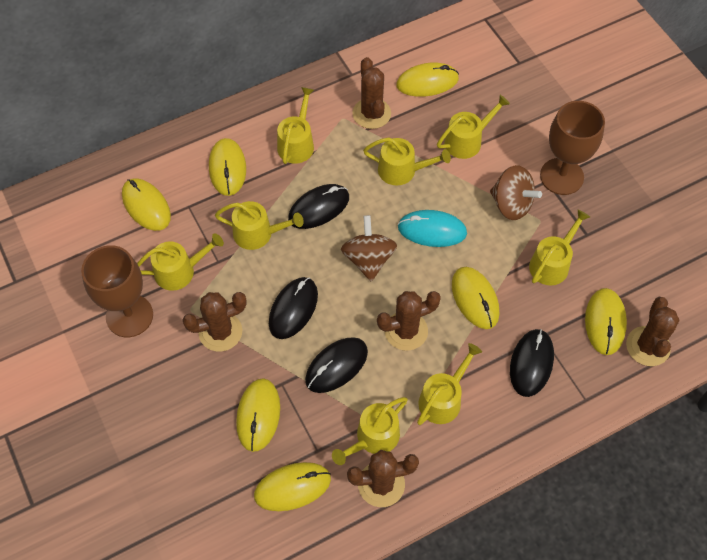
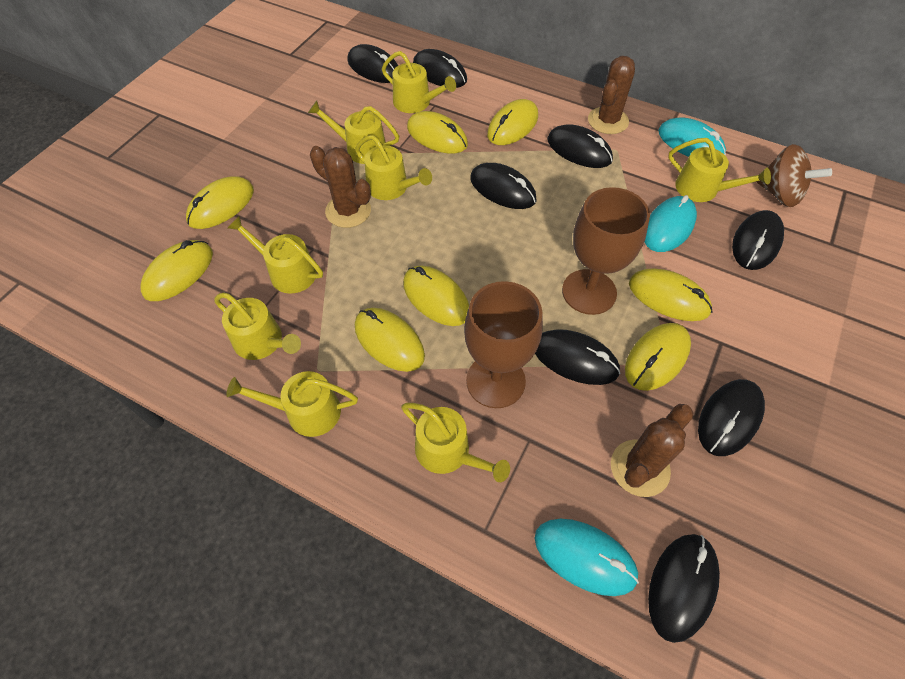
black mouse: 4 -> 8
brown cactus: 5 -> 3
brown spinning top: 2 -> 1
turquoise mouse: 1 -> 3
yellow mouse: 7 -> 8

